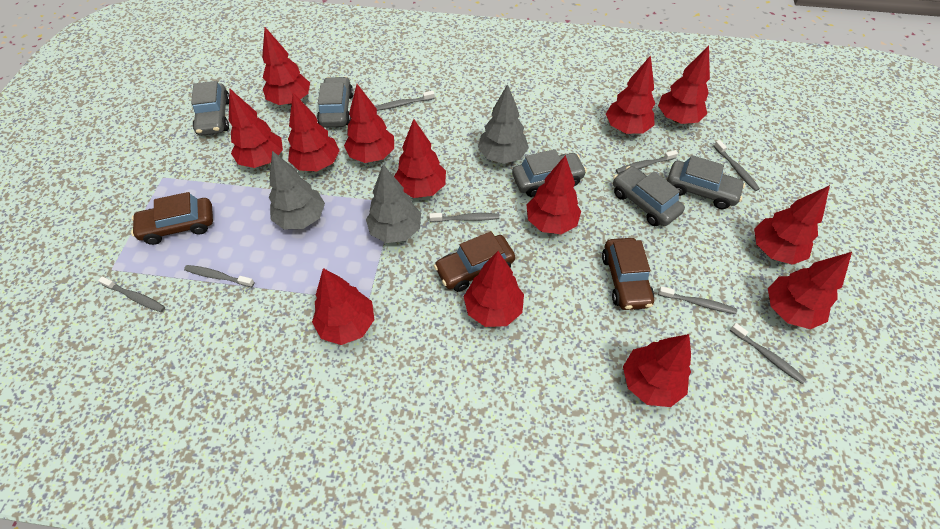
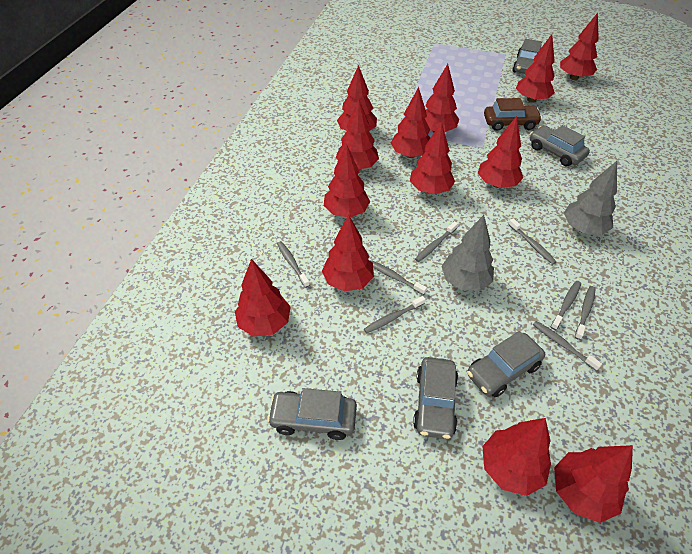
brown car: 3 -> 1
grey tree: 3 -> 2

